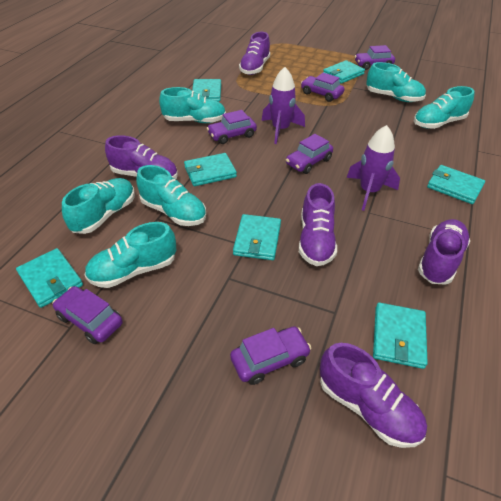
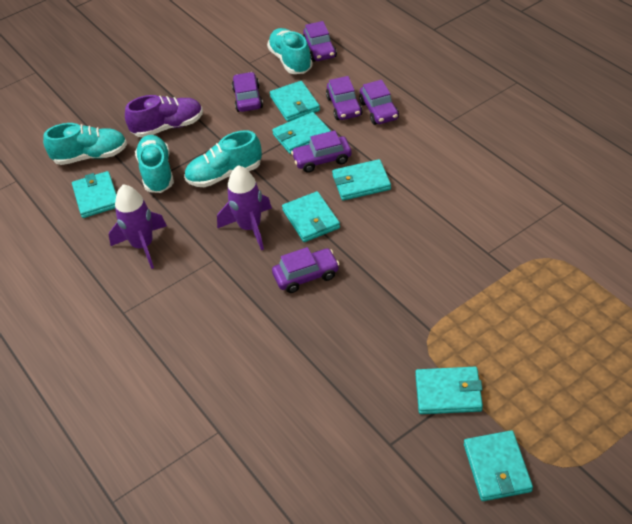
purple shoe: 5 -> 1
turquoise shoe: 6 -> 4

